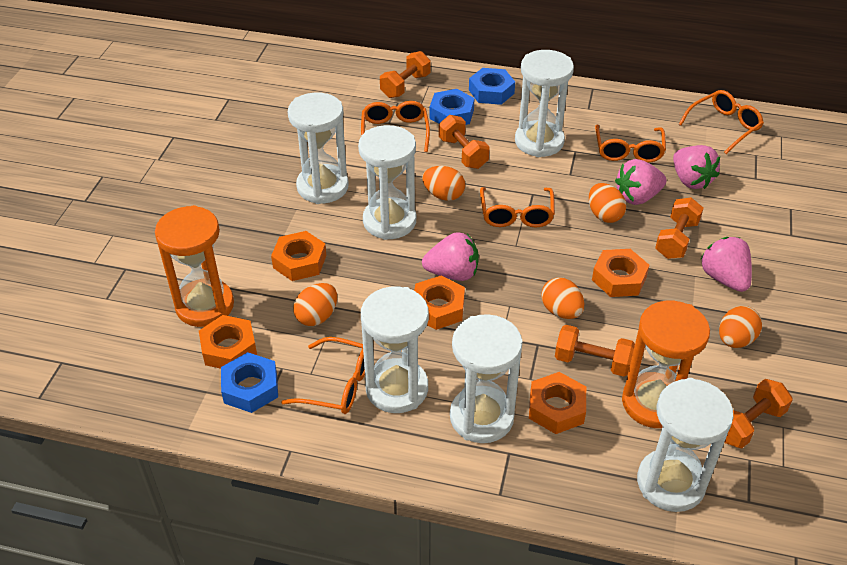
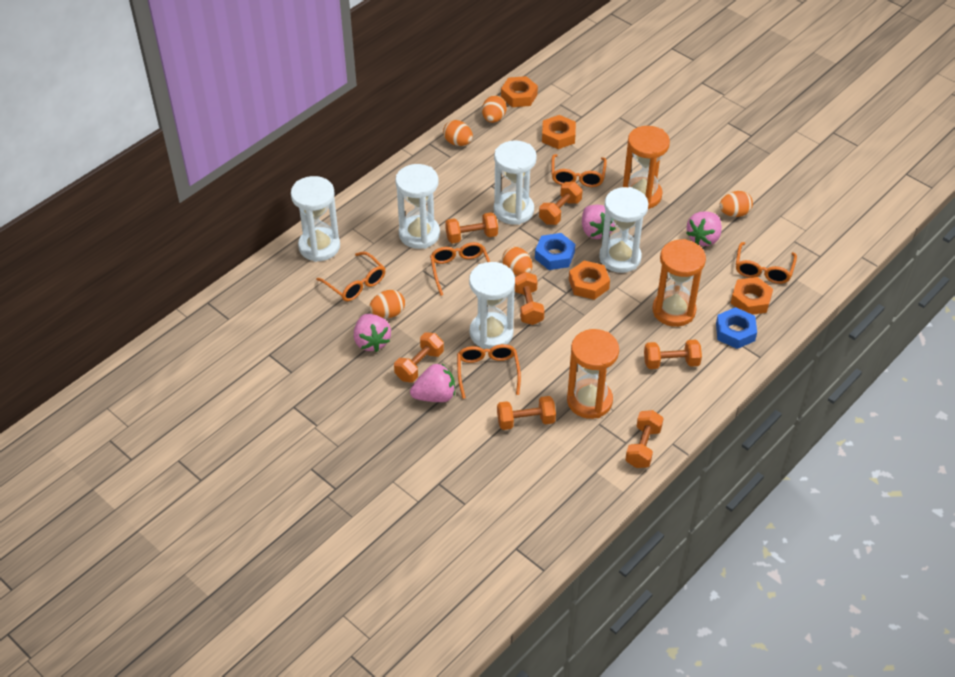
blue nut: 3 -> 2
orange dumbbell: 5 -> 7
orange hourglass: 2 -> 3
orange nut: 5 -> 4
white hourglass: 6 -> 5

